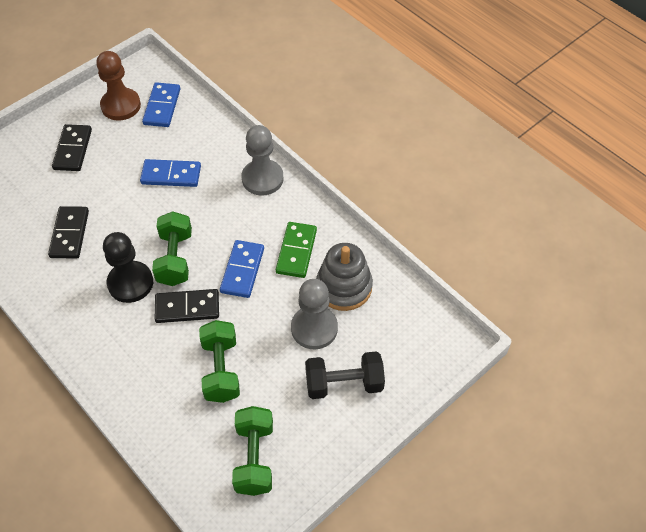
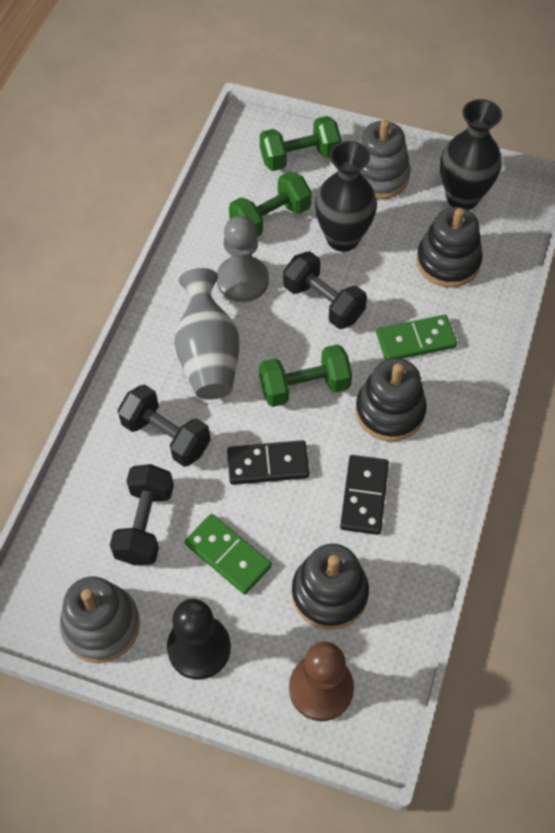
black domino: 3 -> 2
black dumbbell: 1 -> 3
black stacking toy: 0 -> 3
black vase: 0 -> 2
blue domino: 3 -> 0
green domino: 1 -> 2
grey pawn: 2 -> 1
grey stacking toy: 1 -> 2
grey vase: 0 -> 1

